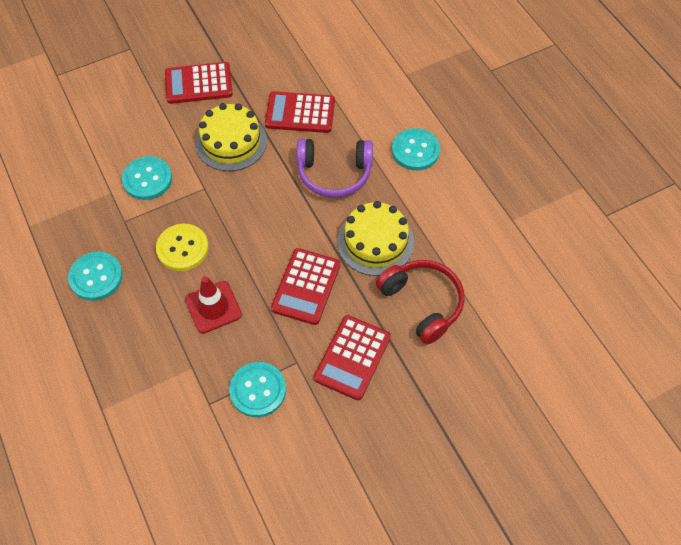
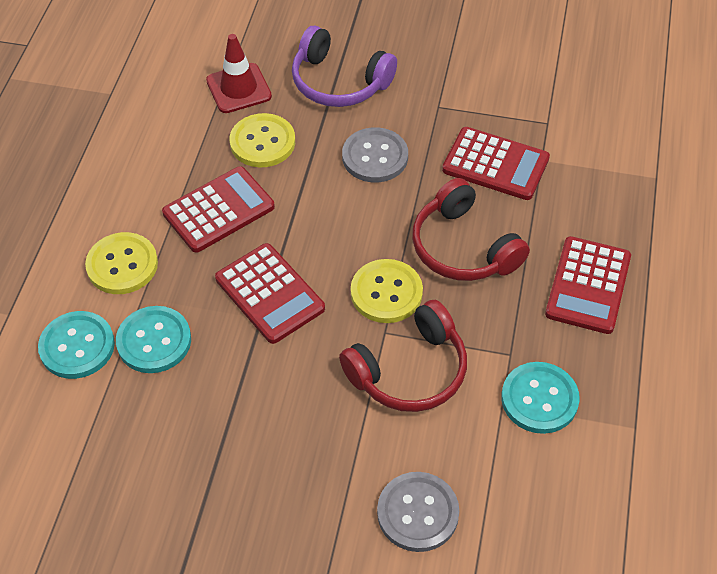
grey button: 0 -> 2
red headphones: 1 -> 2
turquoise button: 4 -> 3
yellow button: 1 -> 3
yellow cake: 2 -> 0

